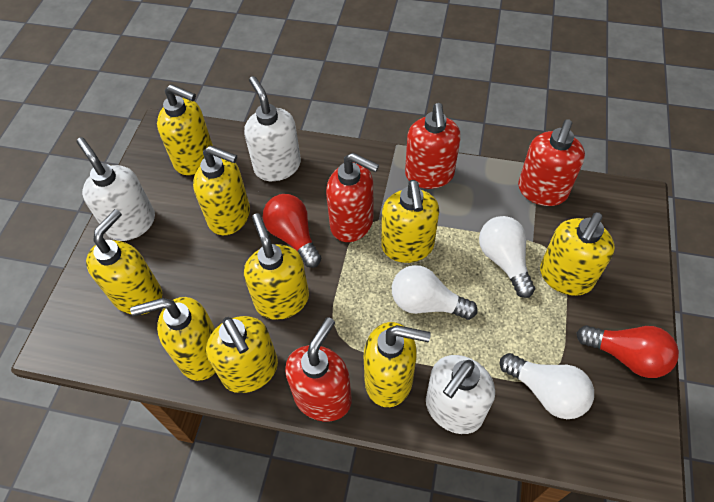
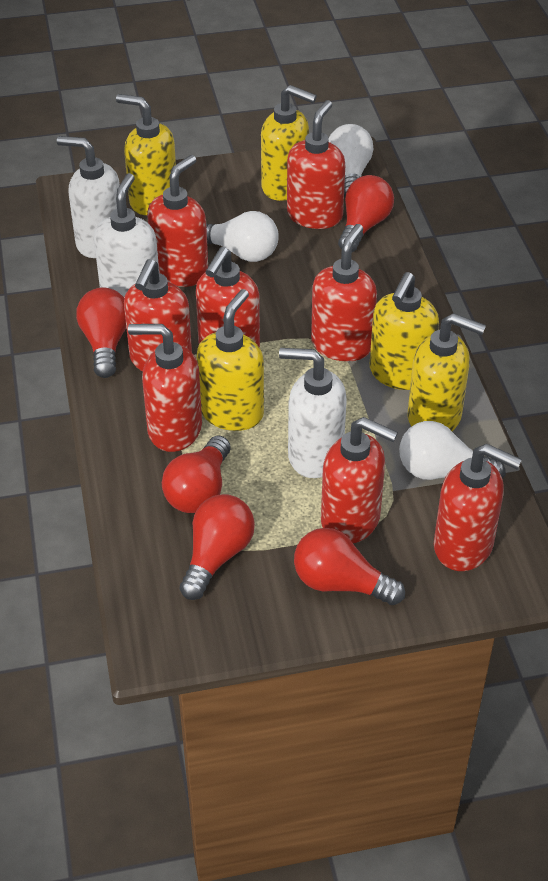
red light bulb: 2 -> 5
red soap dispenser: 4 -> 8
yellow soap dispenser: 9 -> 5

